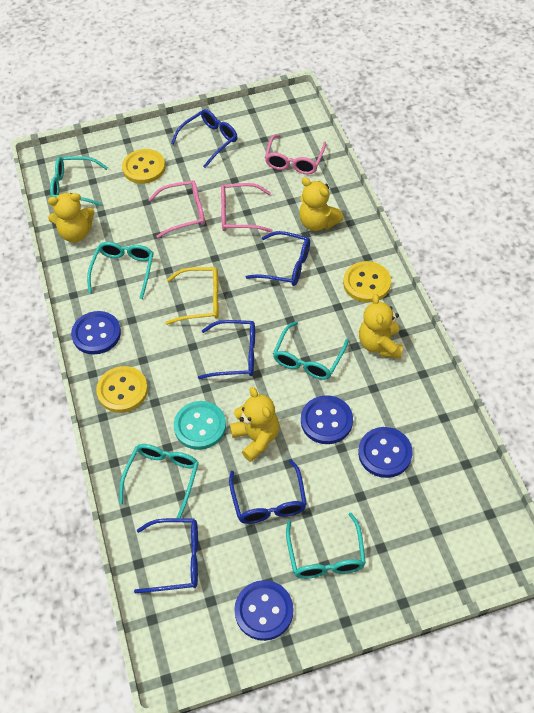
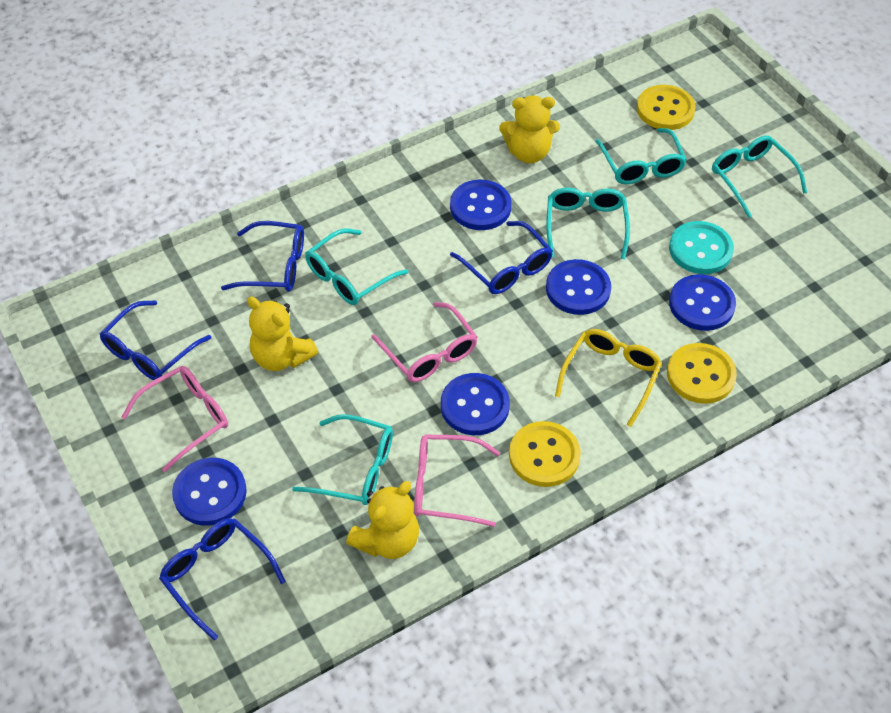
blue button: 4 -> 5
blue glasses: 5 -> 4
yellow teddy bear: 4 -> 3

